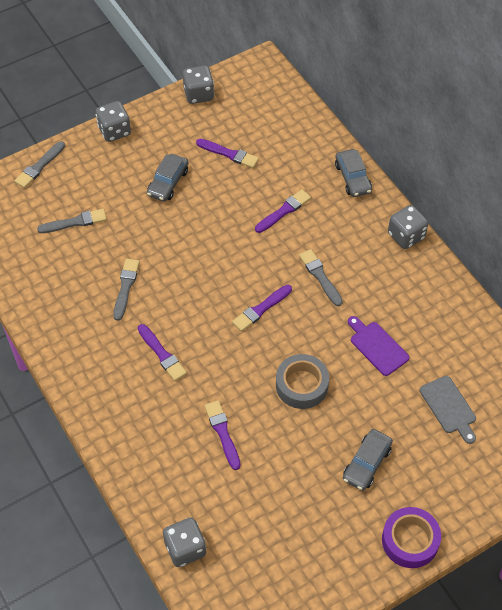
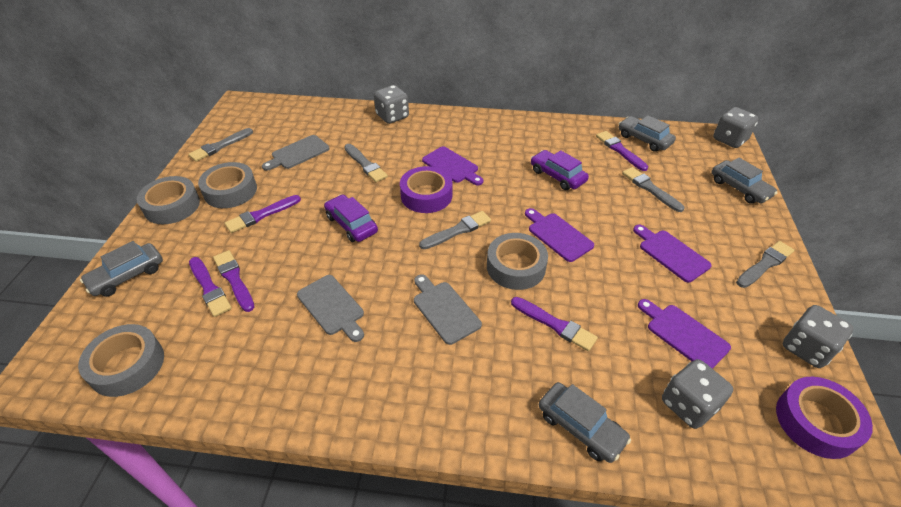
grey brush: 4 -> 5
grey car: 3 -> 4
grey cutting board: 1 -> 3
grey tape: 1 -> 4
purple car: 0 -> 2
purple cutting board: 1 -> 4
purple tape: 1 -> 2

